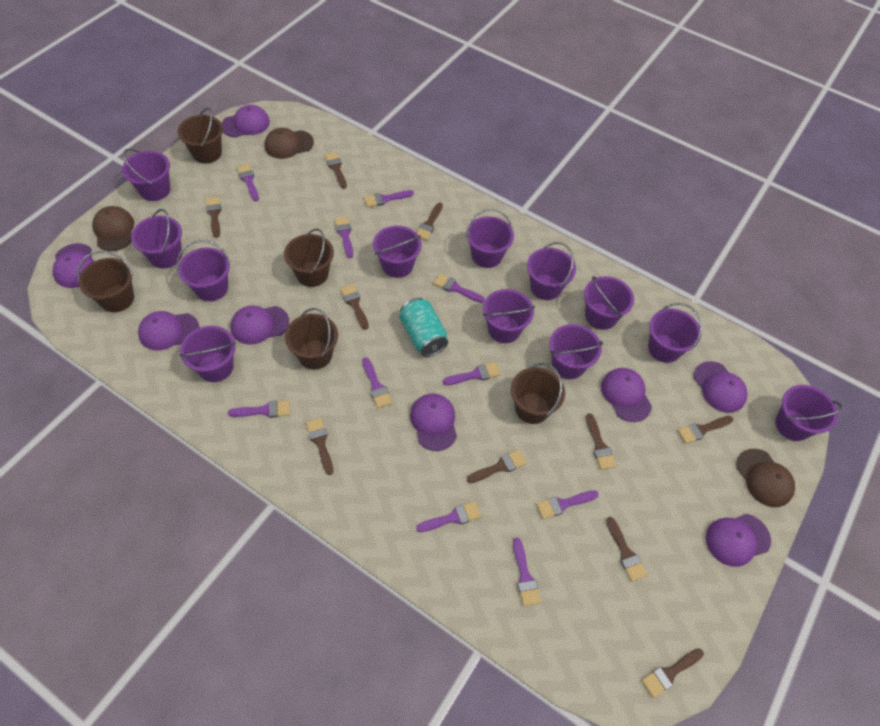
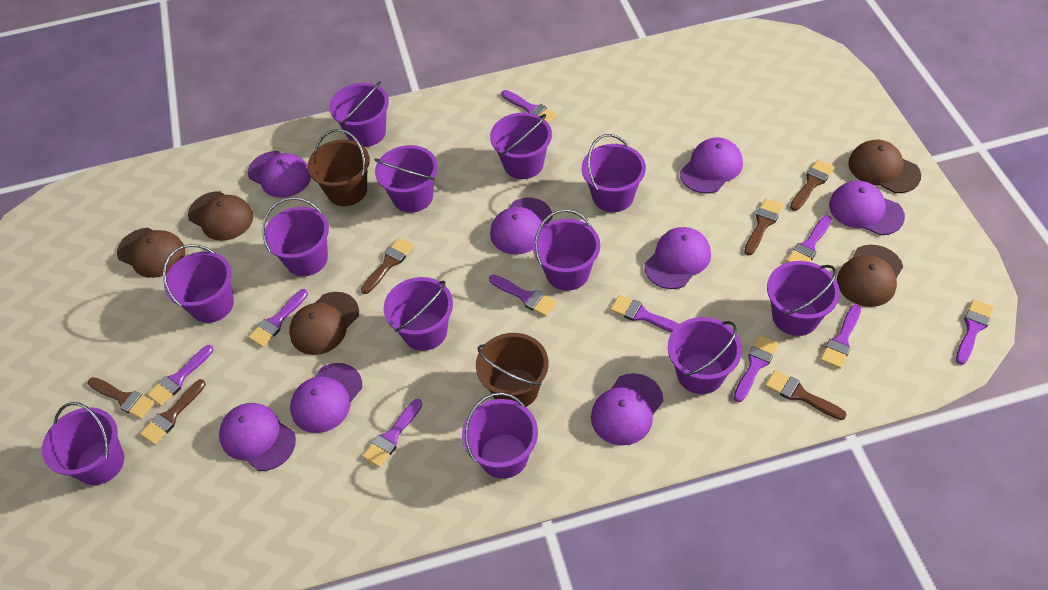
brown brush: 10 -> 6
brown bucket: 5 -> 2
brown cap: 3 -> 5
turquoise can: 1 -> 0

